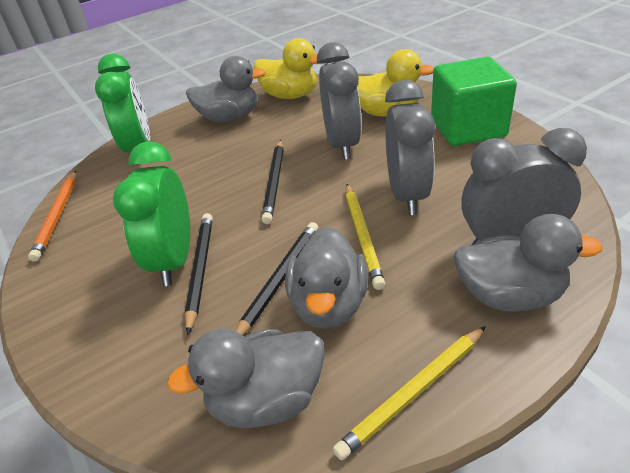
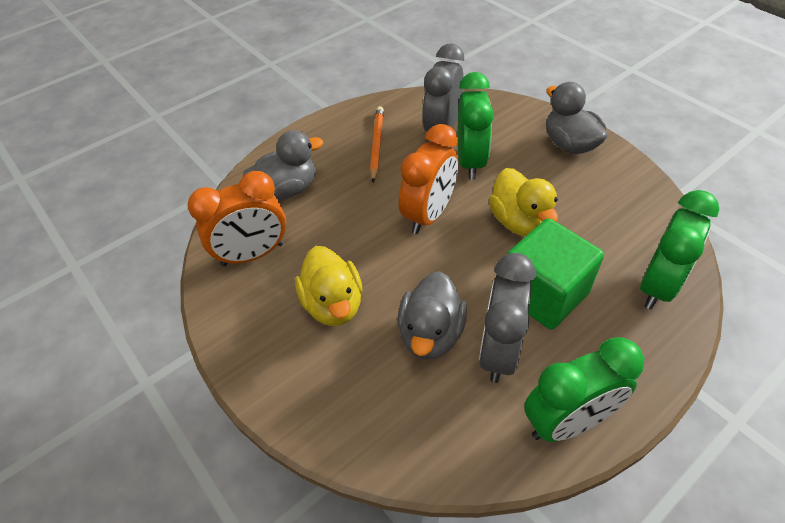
black pencil: 3 -> 0
green clock: 2 -> 3
grey clock: 3 -> 2
grey duck: 4 -> 3
orange clock: 0 -> 2
yellow pencil: 2 -> 0

